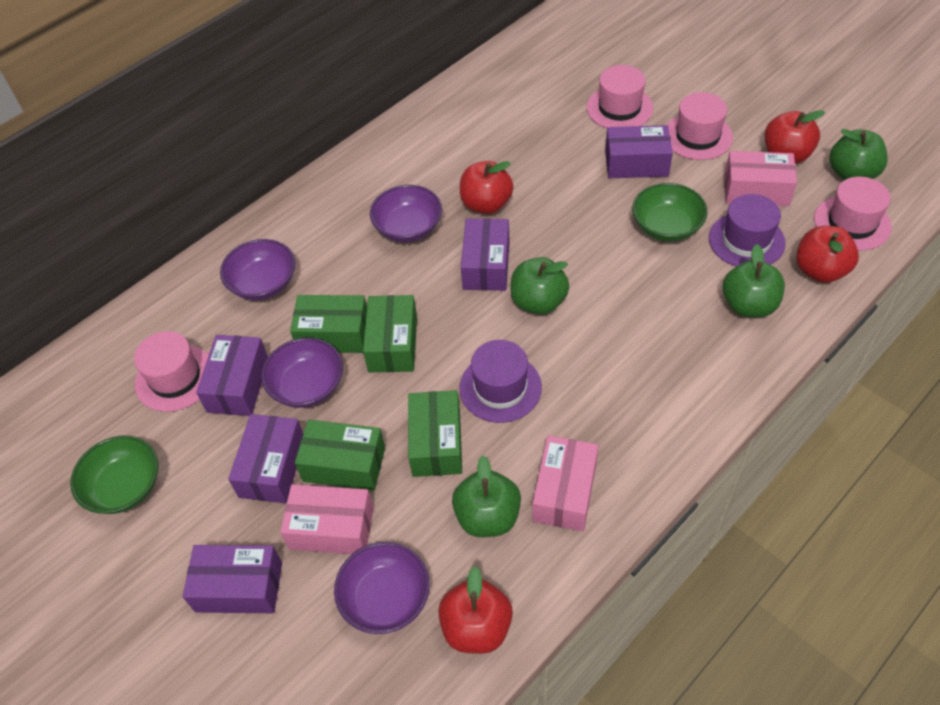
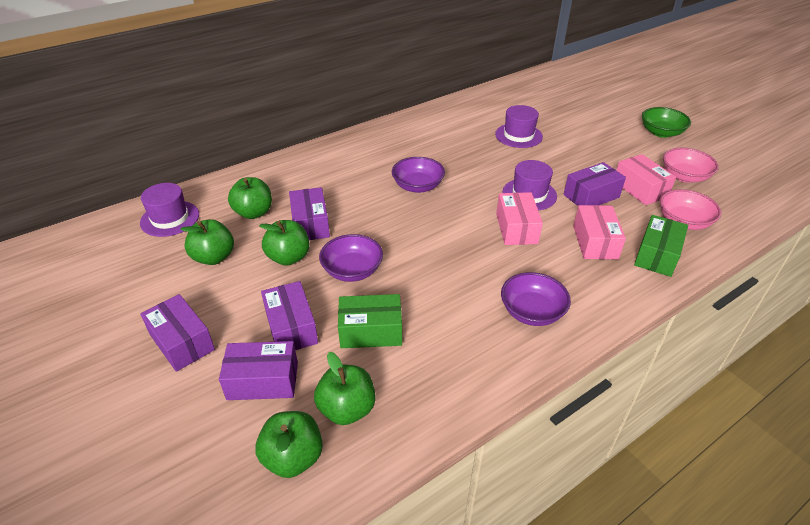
green apple: 4 -> 5
green bowl: 2 -> 1
green box: 4 -> 2
pink bowl: 0 -> 2
pink hat: 4 -> 0
purple bowl: 4 -> 3
purple hat: 2 -> 3
red apple: 4 -> 0

